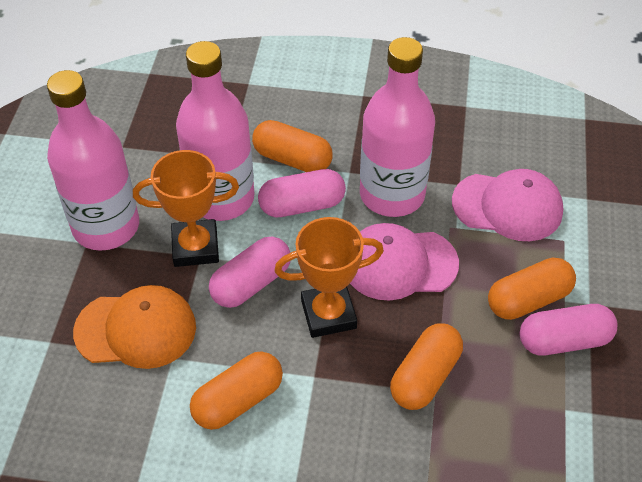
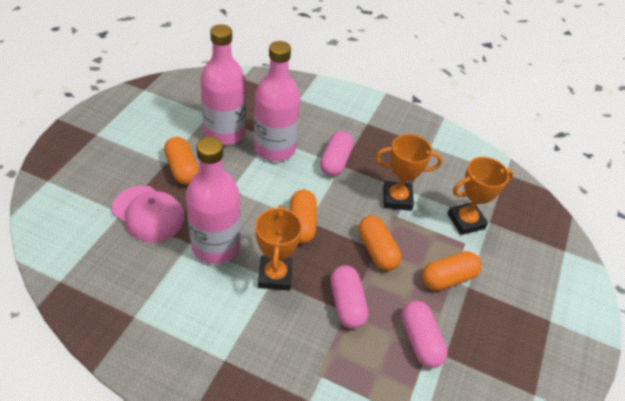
orange cap: 1 -> 0
orange trophy: 2 -> 3
pink cap: 2 -> 1

